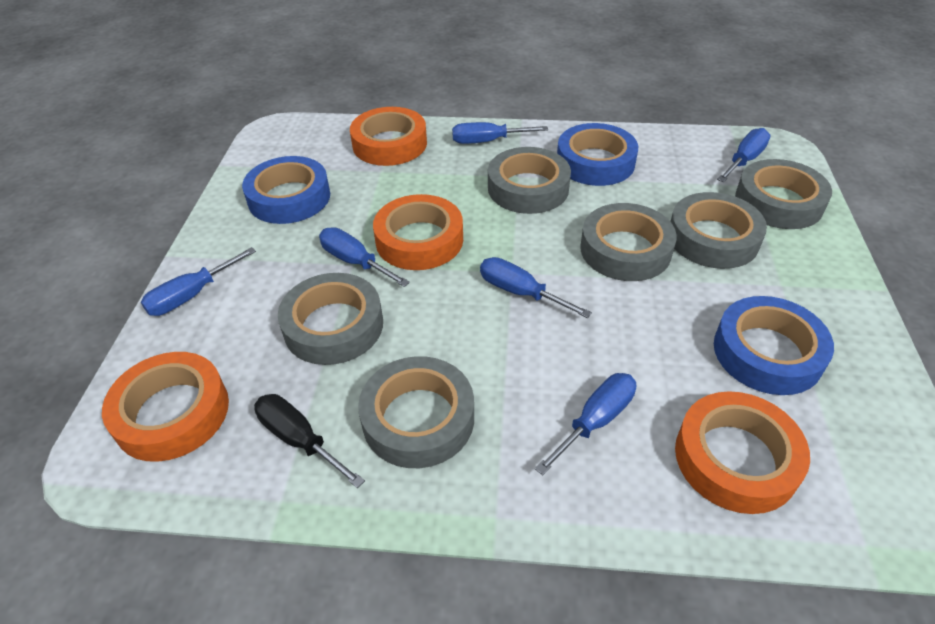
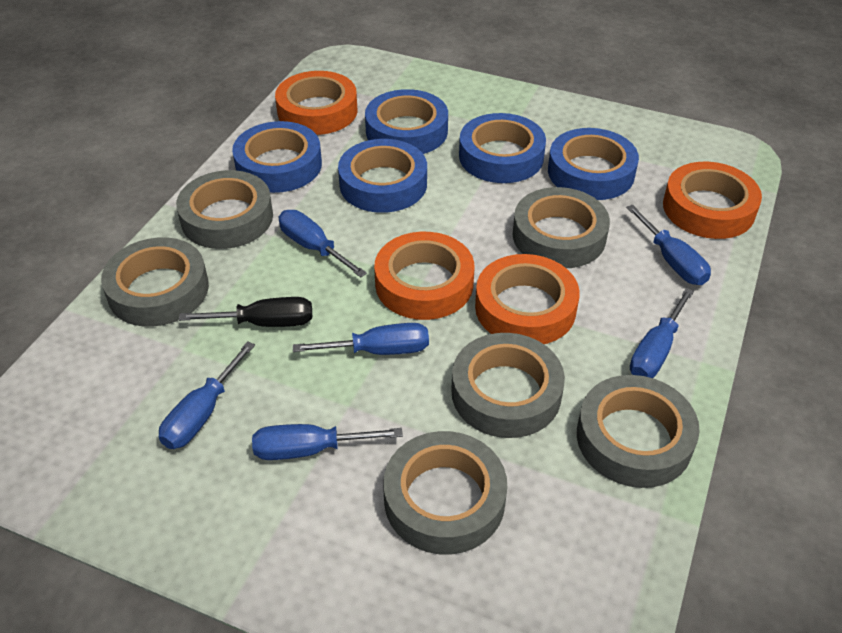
blue tape: 3 -> 5

